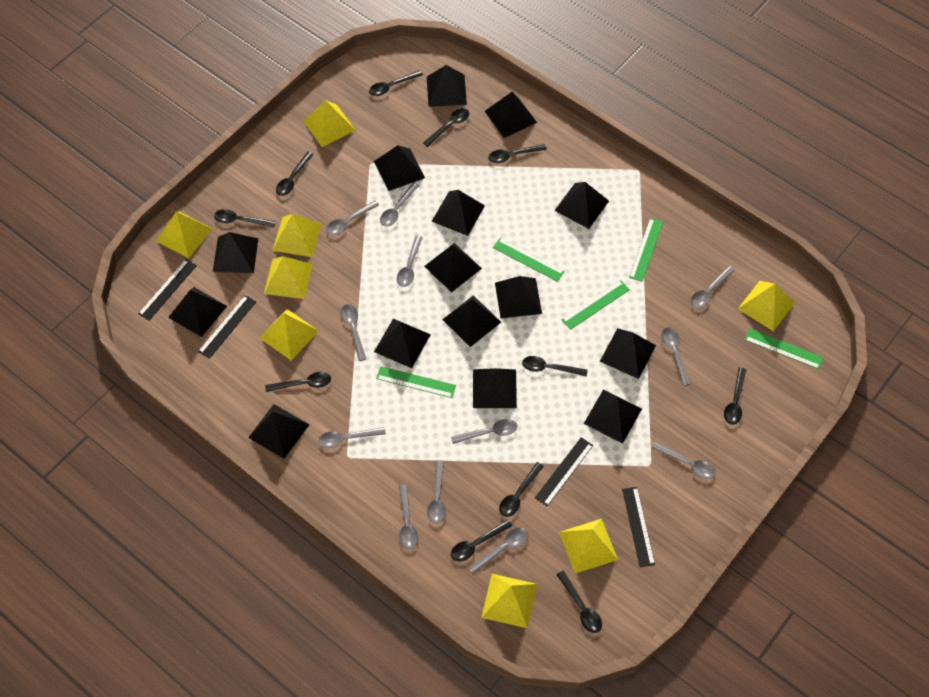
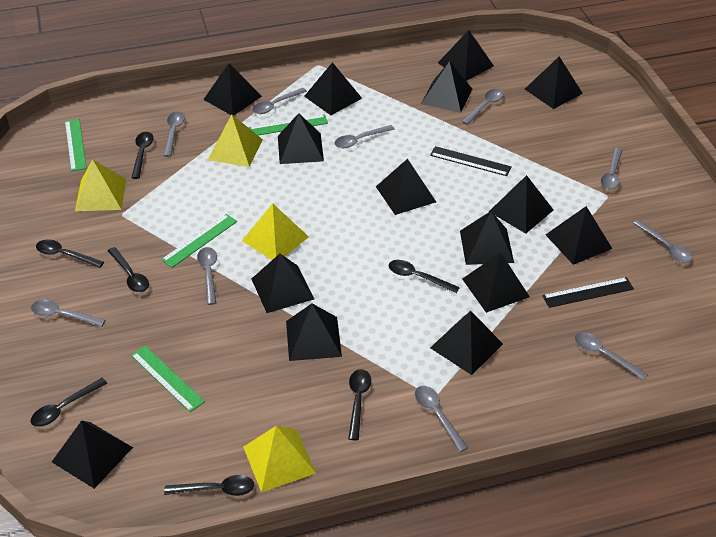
black ruler: 4 -> 2
black spoon: 11 -> 7
green ruler: 5 -> 4
grey spoon: 12 -> 10
yellow pyramid: 8 -> 4

